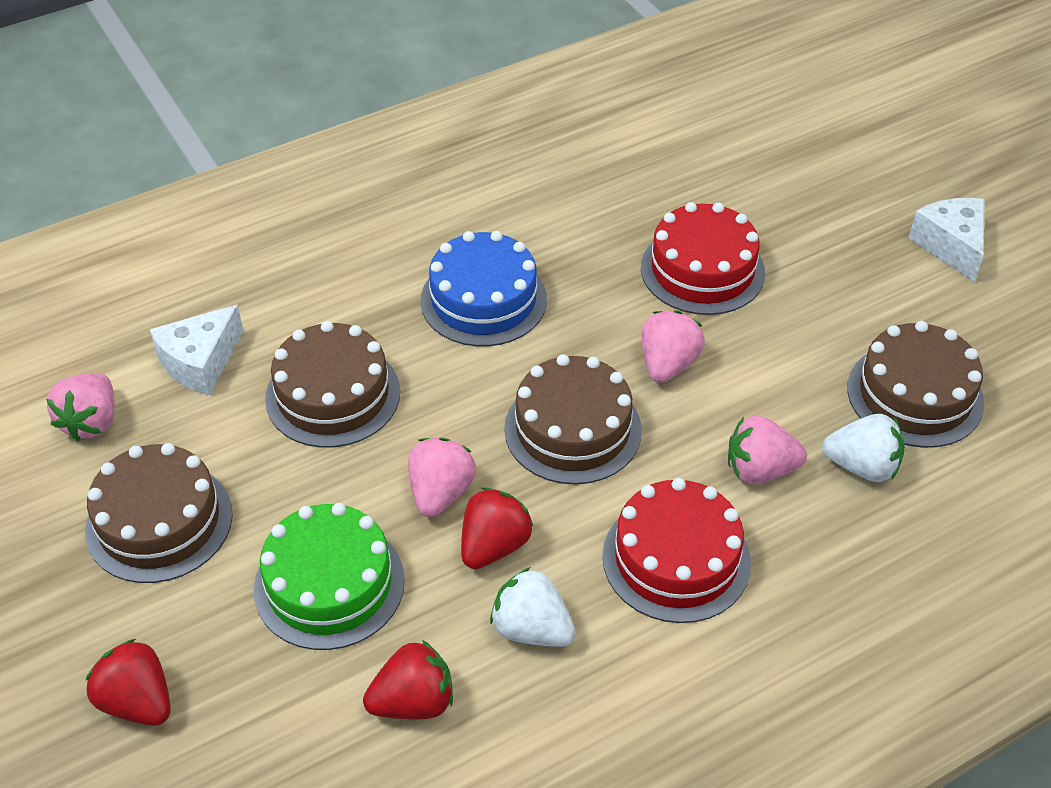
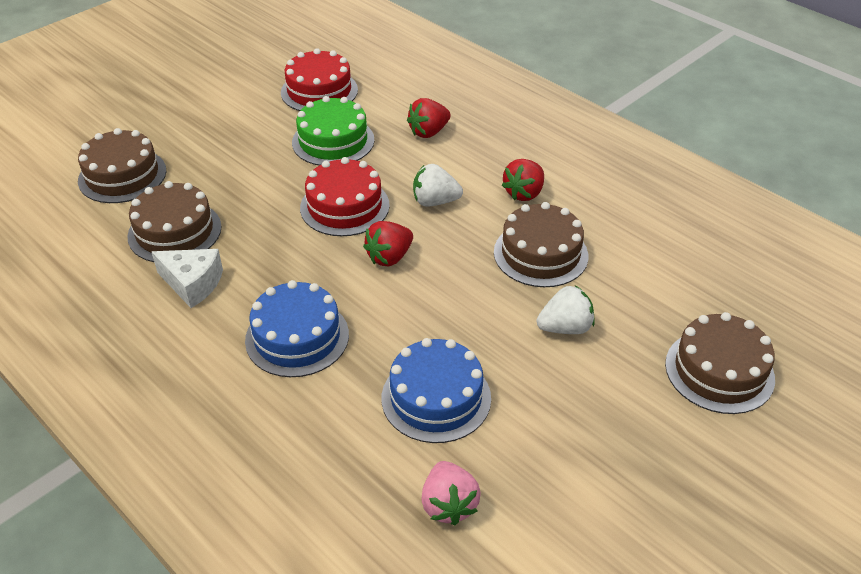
blue cake: 1 -> 2
pink strawberry: 4 -> 1
white cheese: 2 -> 1

